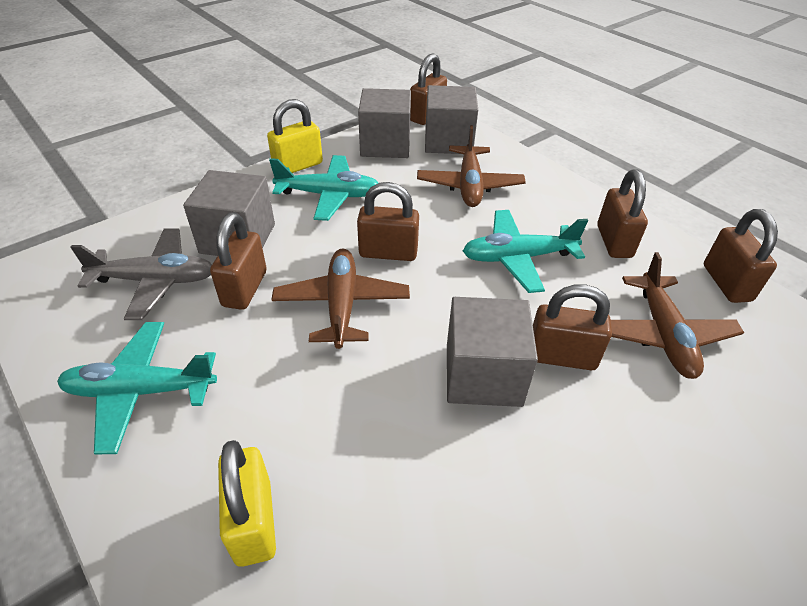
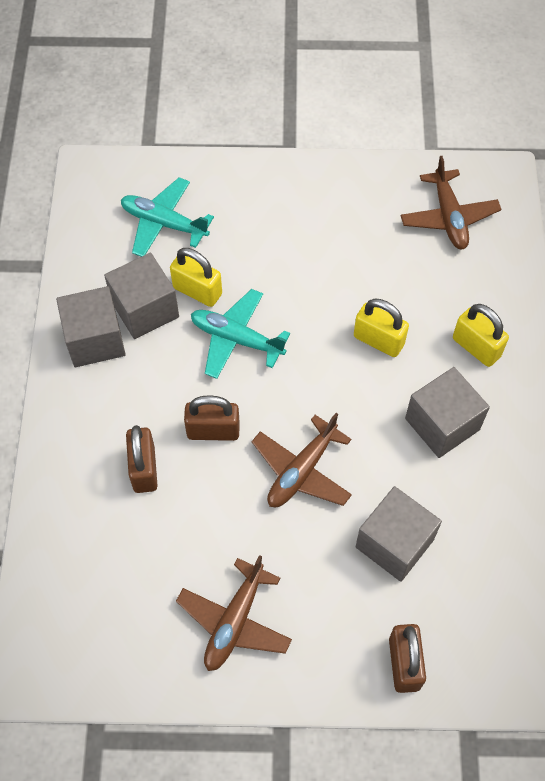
brown padlock: 6 -> 3
grey plane: 1 -> 0
turquoise plane: 3 -> 2
yellow padlock: 2 -> 3

